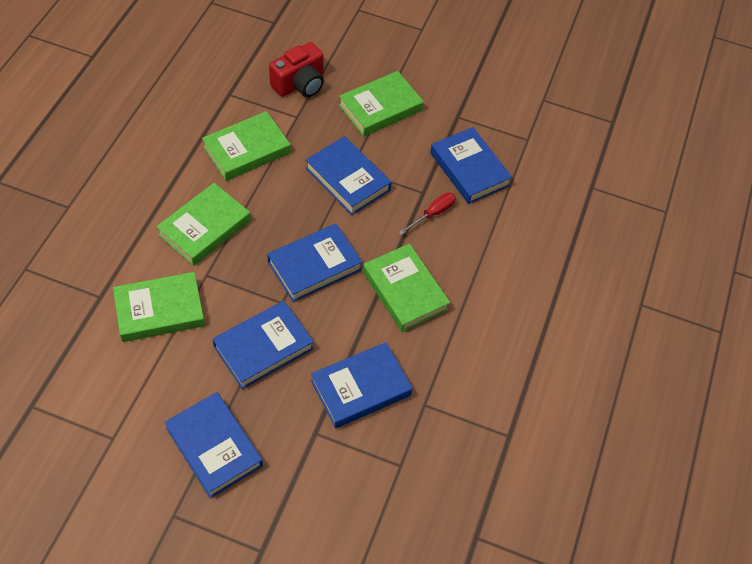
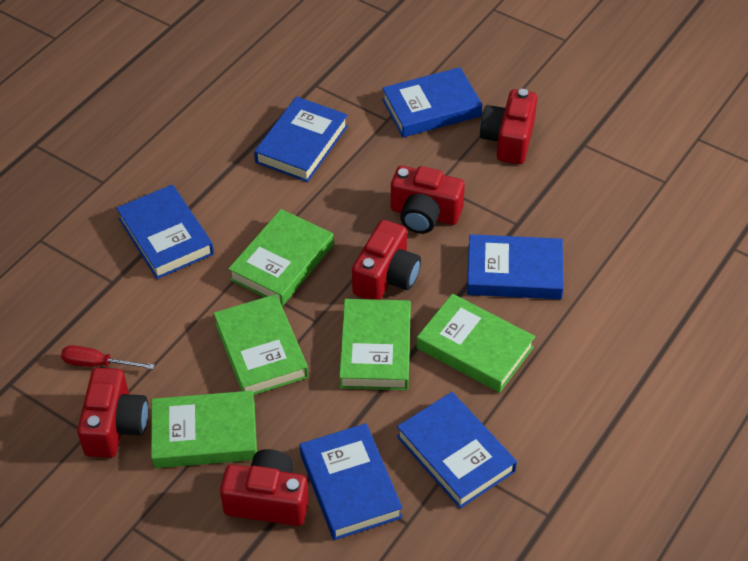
red camera: 1 -> 5

